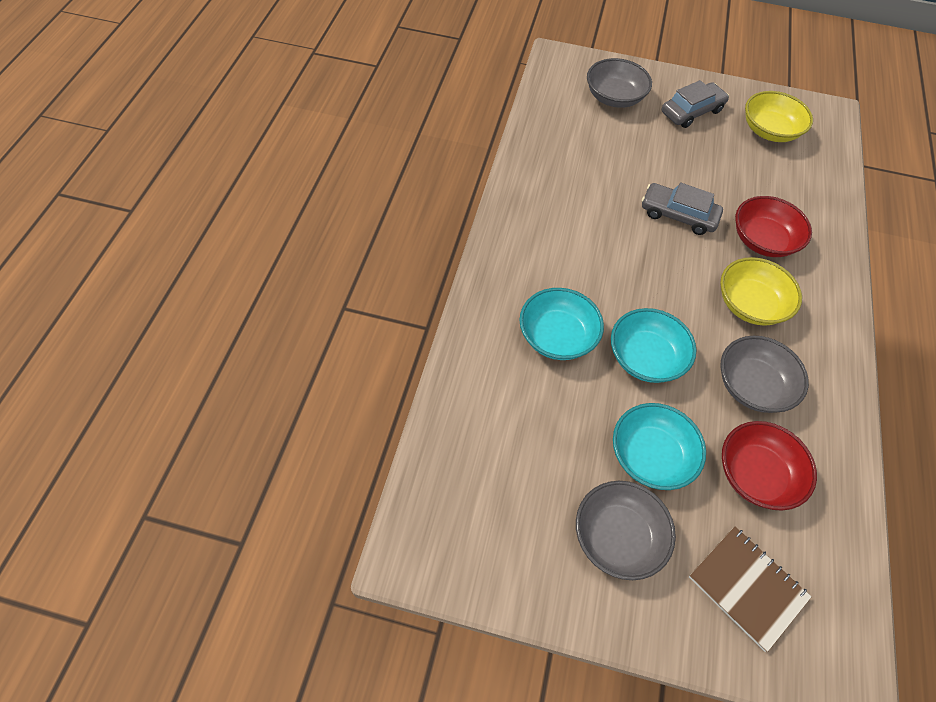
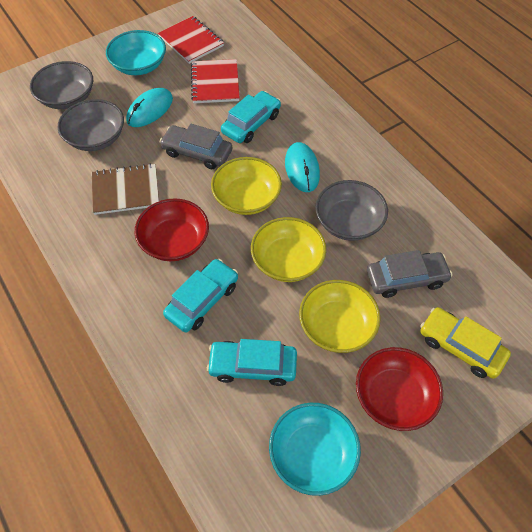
red notebook: 0 -> 2
turquoise bowl: 3 -> 2
turquoise car: 0 -> 3
turquoise mouse: 0 -> 2
yellow bowl: 2 -> 3
yellow car: 0 -> 1

